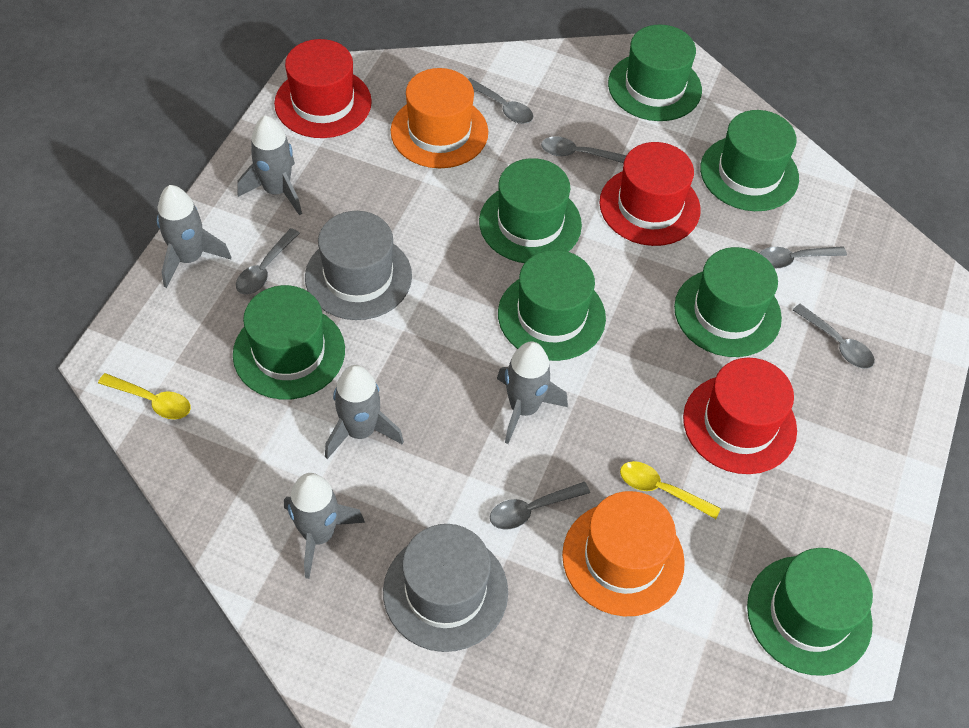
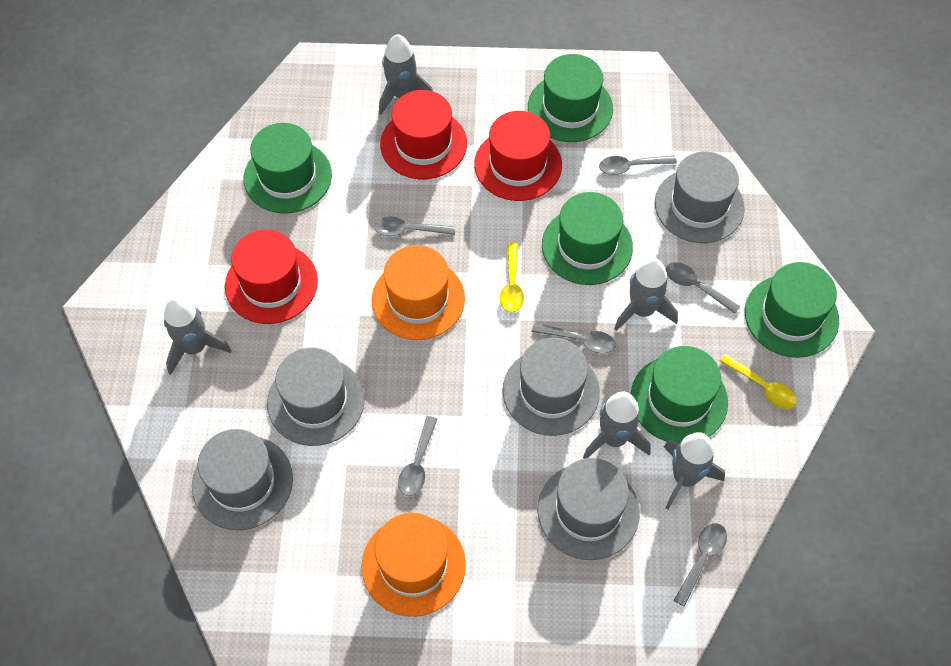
green hat: 7 -> 5
grey hat: 2 -> 5

